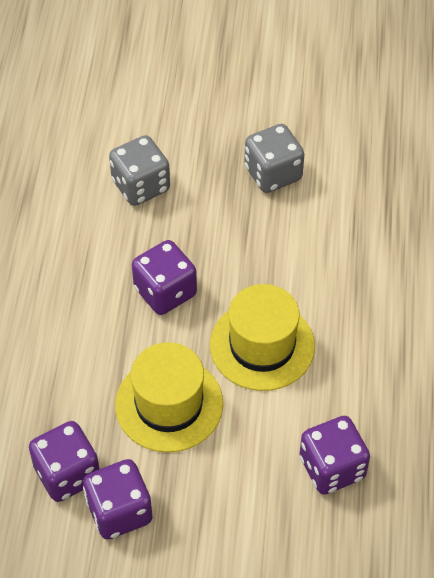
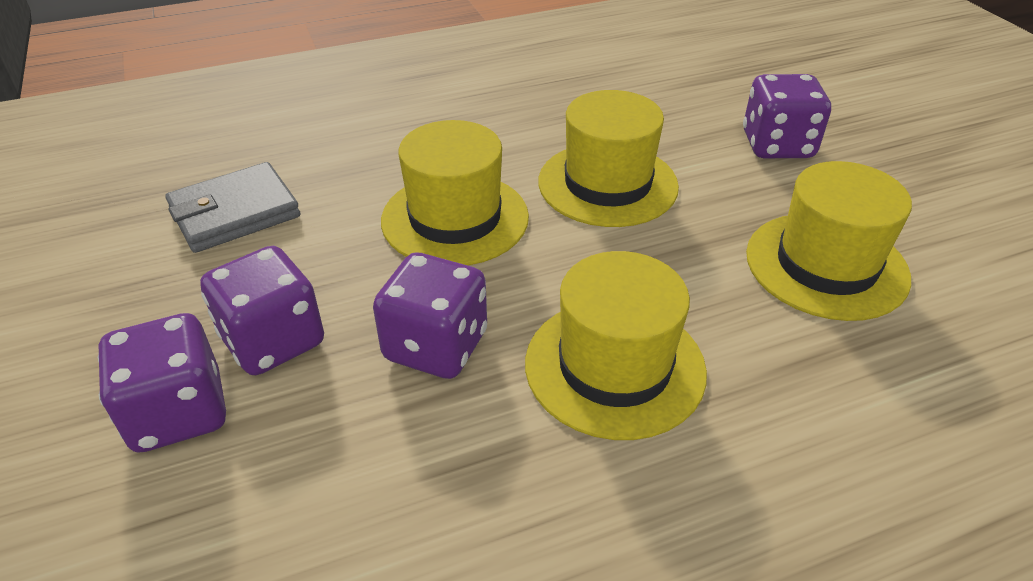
grey dice: 2 -> 0
grey wallet: 0 -> 1
yellow hat: 2 -> 4

